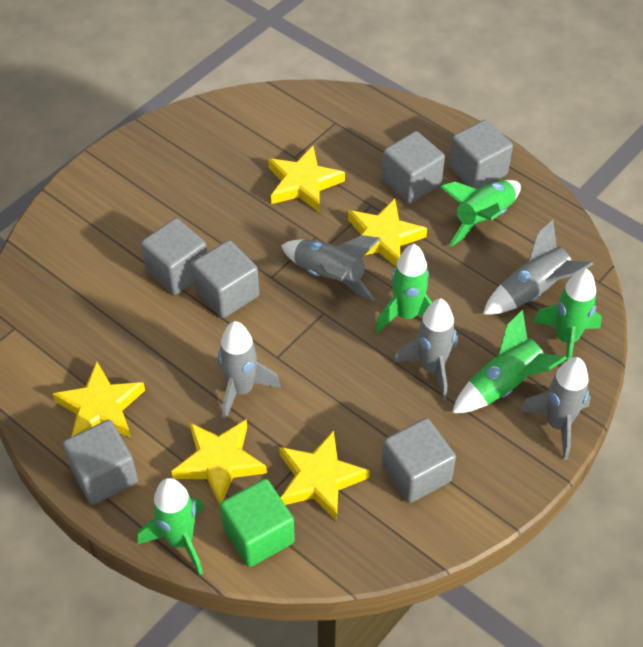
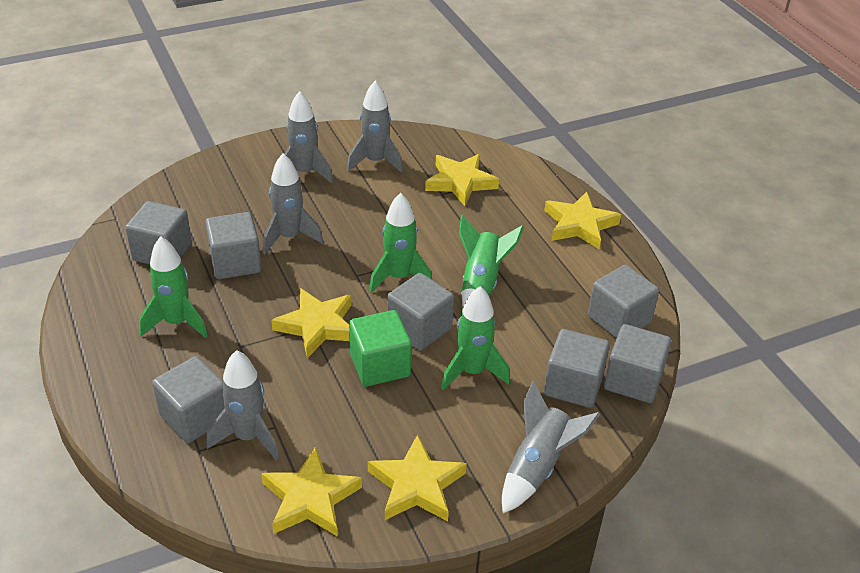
green rocket: 5 -> 4
grey cube: 6 -> 7

